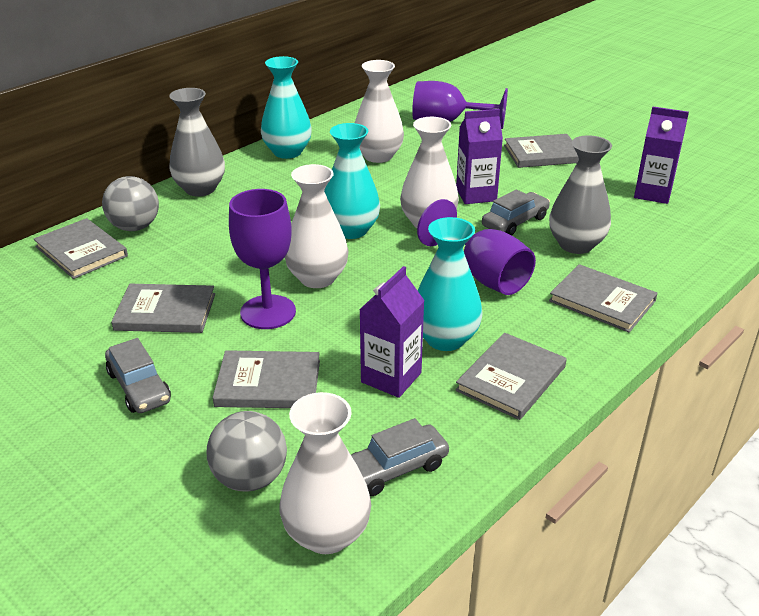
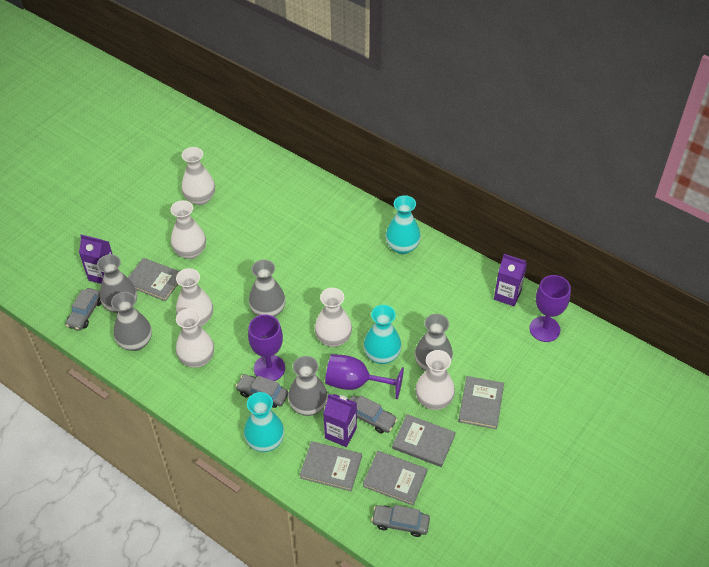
grey ball: 2 -> 0
grey book: 6 -> 5
grey car: 3 -> 4
grey vase: 2 -> 5
white vase: 4 -> 6

